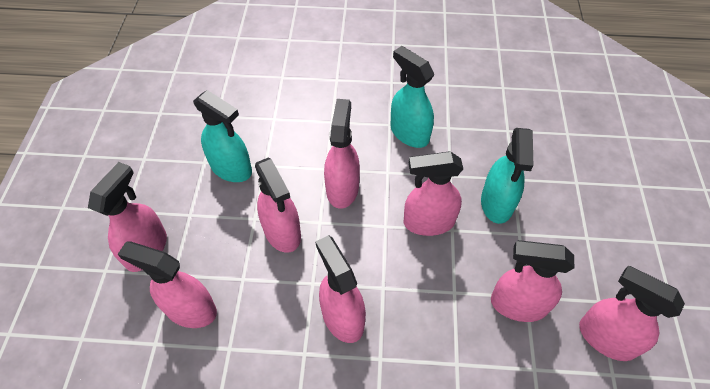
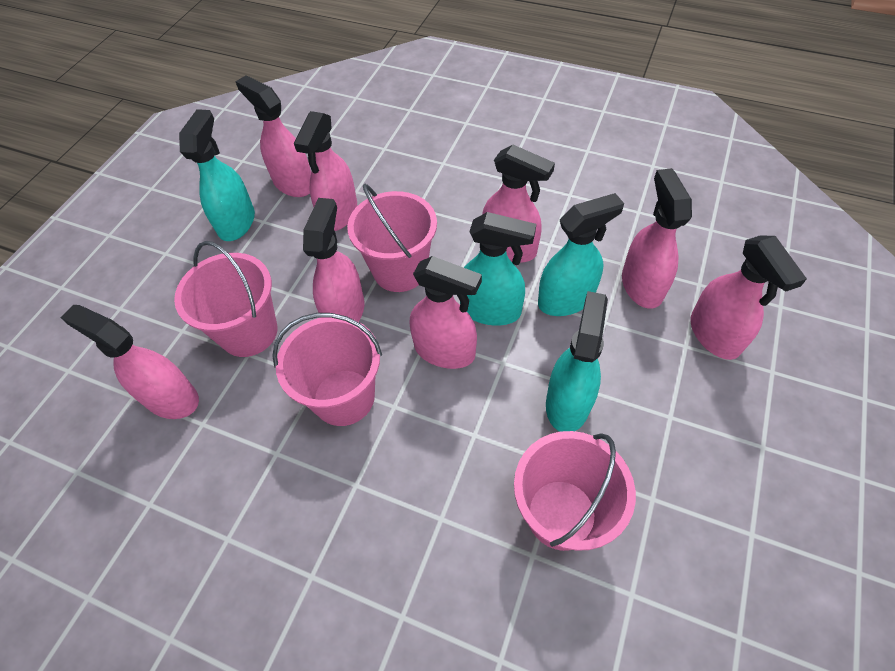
pink bucket: 0 -> 4
turquoise spray bottle: 3 -> 4

